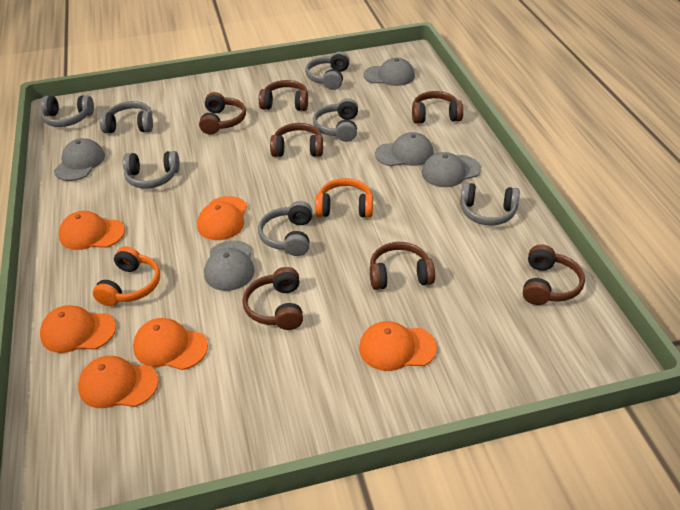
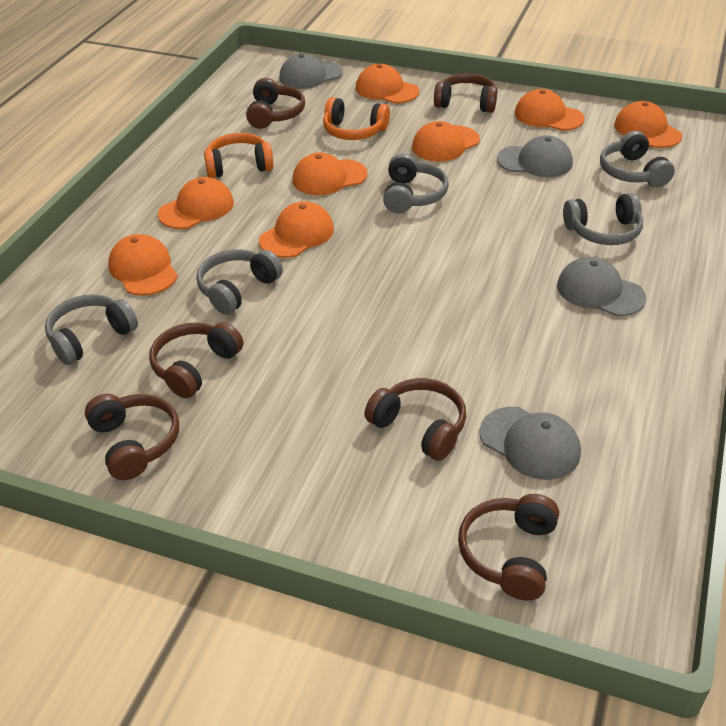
brown headphones: 7 -> 6
grey cap: 5 -> 4
grey headphones: 7 -> 5
orange cap: 6 -> 8

